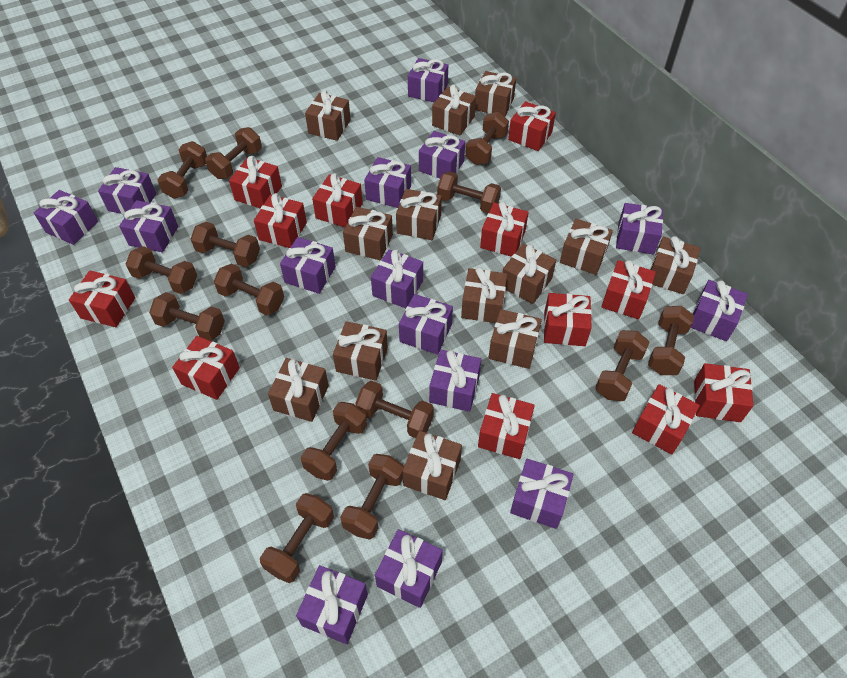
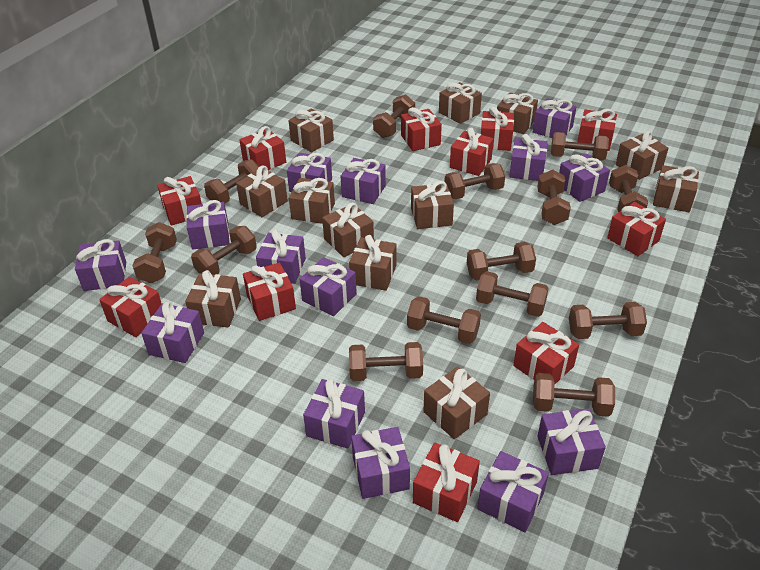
brown gift: 13 -> 12
purple gift: 15 -> 14
red gift: 12 -> 11

